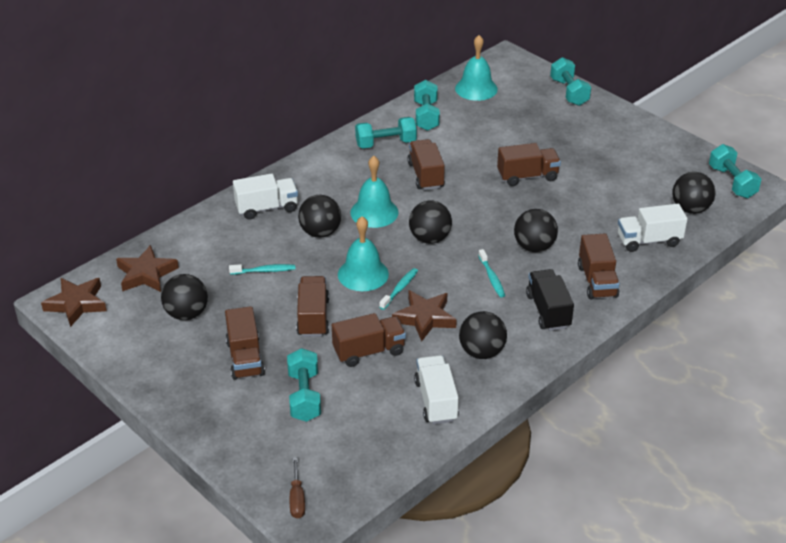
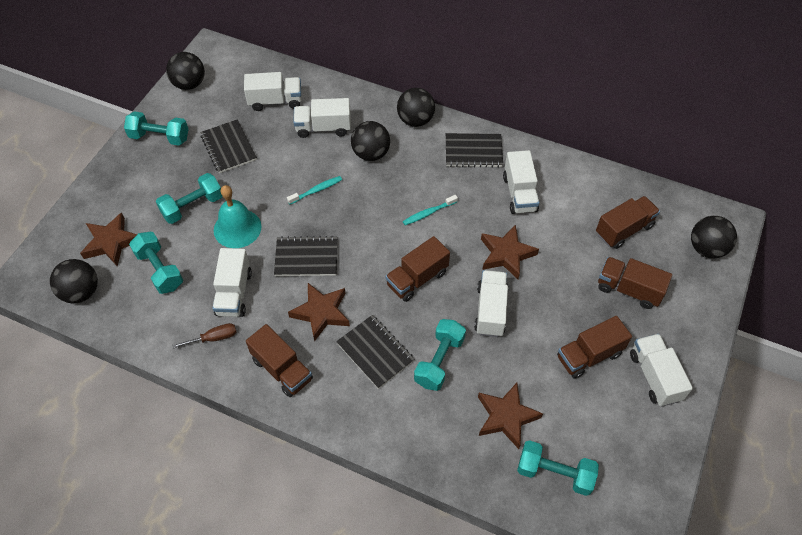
black ball: 6 -> 5
black notebook: 0 -> 4
black truck: 1 -> 0
brown star: 3 -> 4
brown truck: 6 -> 5
turquoise bell: 3 -> 1
turquoise toothbrush: 3 -> 2
white truck: 3 -> 6

